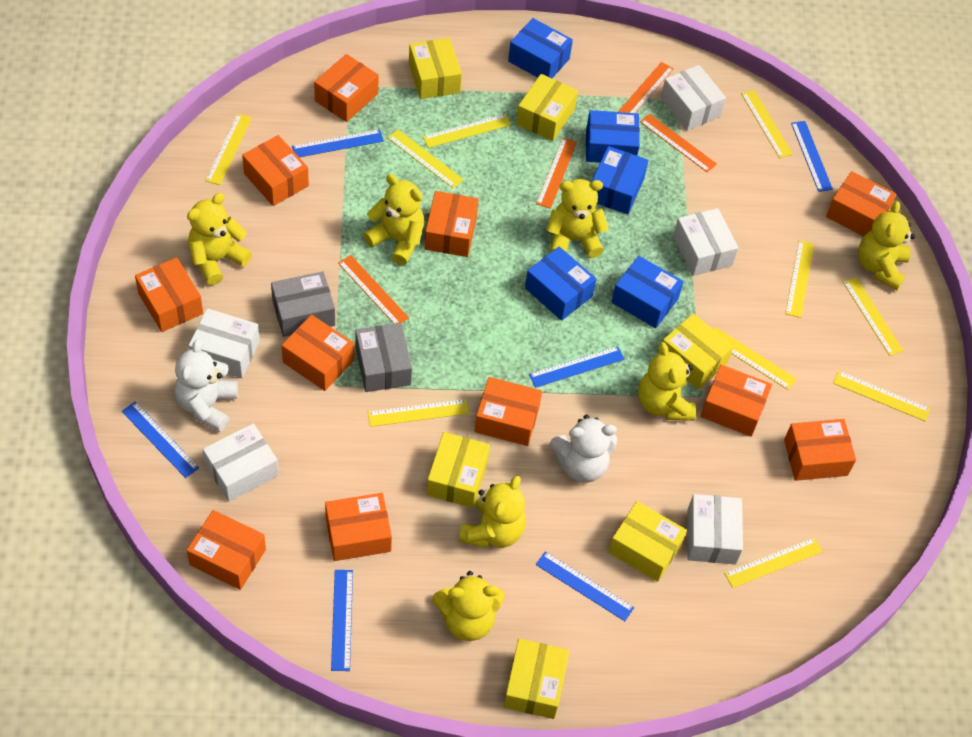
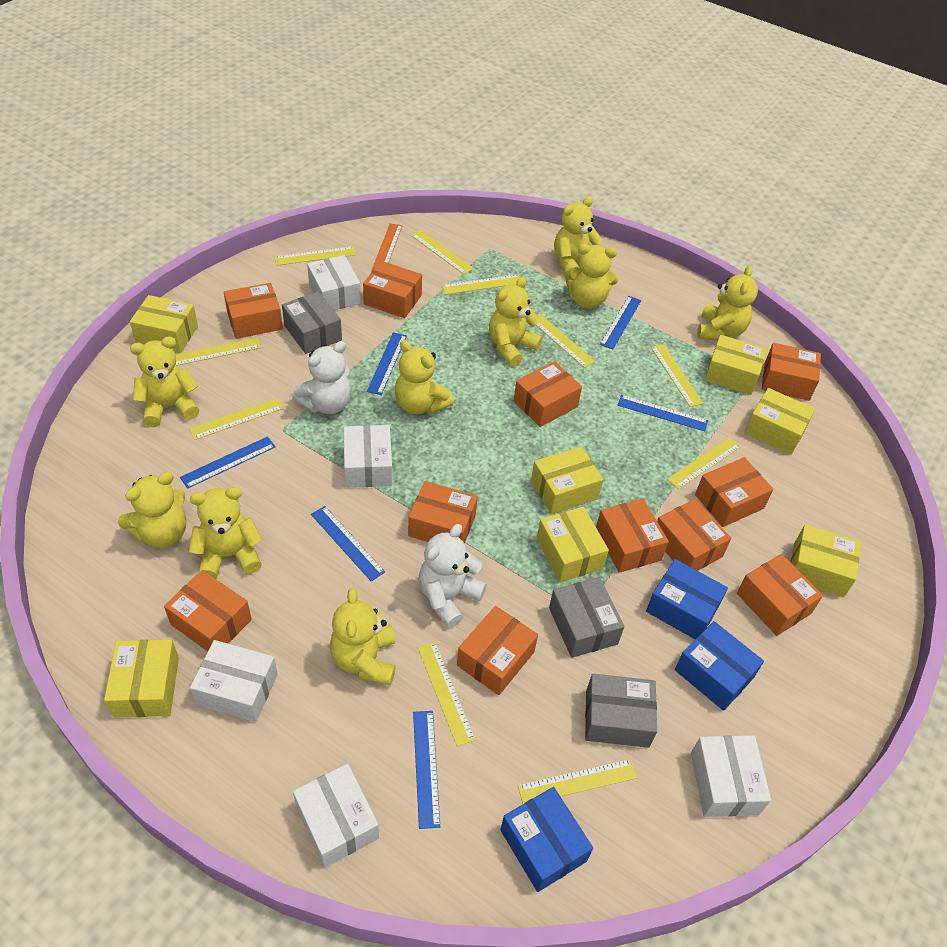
blue box: 5 -> 3
grey box: 2 -> 3
orange ruler: 4 -> 1
yellow box: 6 -> 7
yellow teddy bear: 7 -> 9

